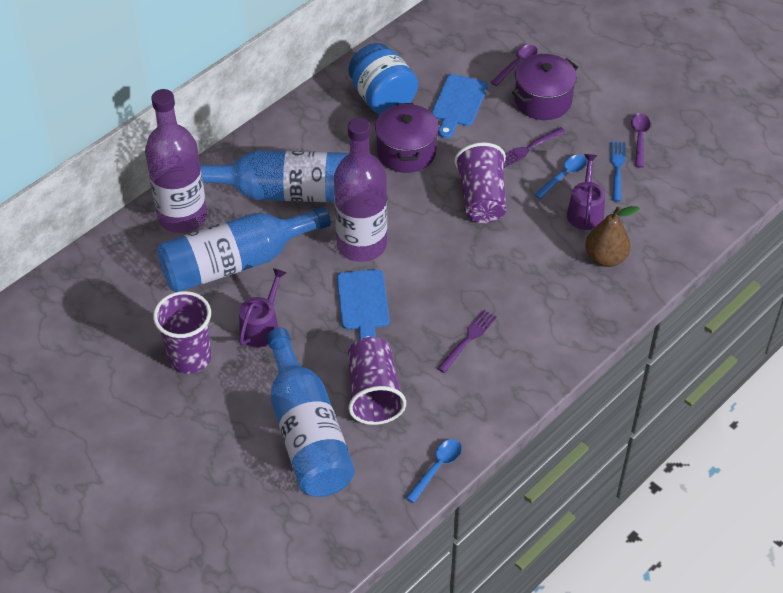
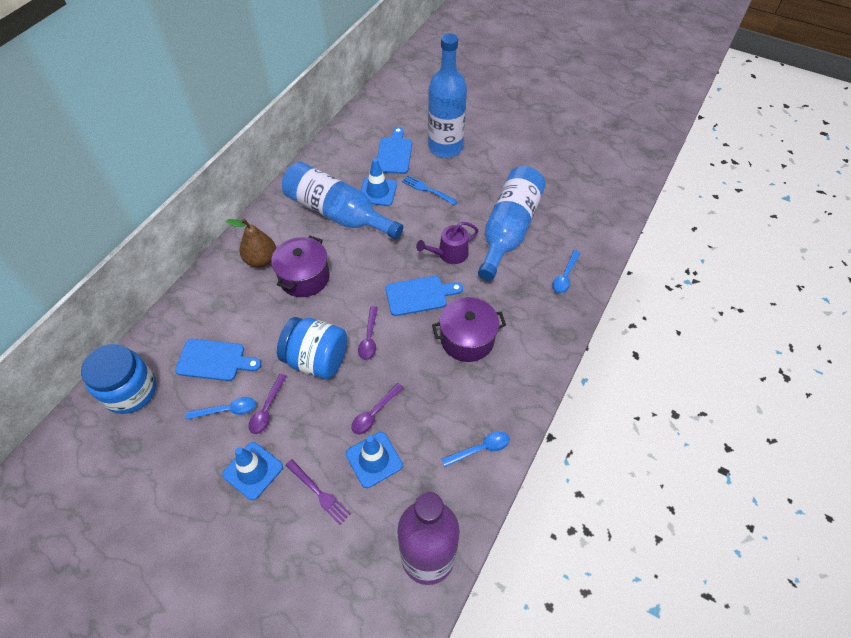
blue cutting board: 2 -> 3
blue jar: 1 -> 2
blue spoon: 2 -> 3
blue traffic cone: 0 -> 3
purple bottle: 2 -> 1
purple cup: 3 -> 0
purple fork: 2 -> 1
purple spoon: 2 -> 3
purple watering can: 2 -> 1

